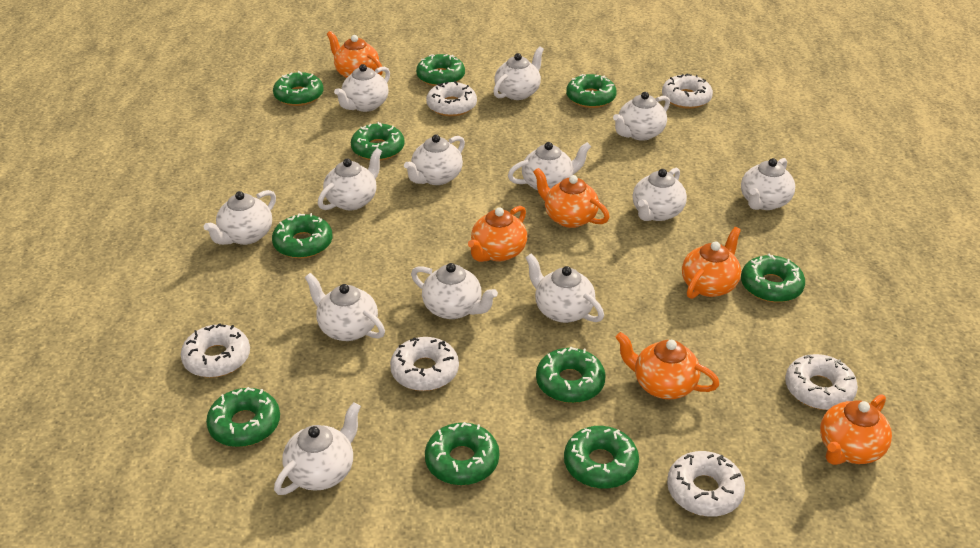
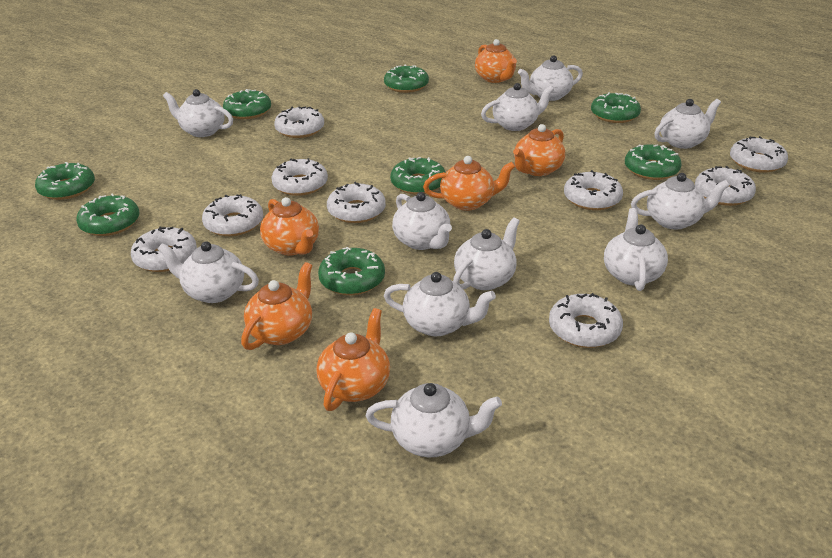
green donut: 10 -> 8
white donut: 6 -> 9
white teapot: 13 -> 11

